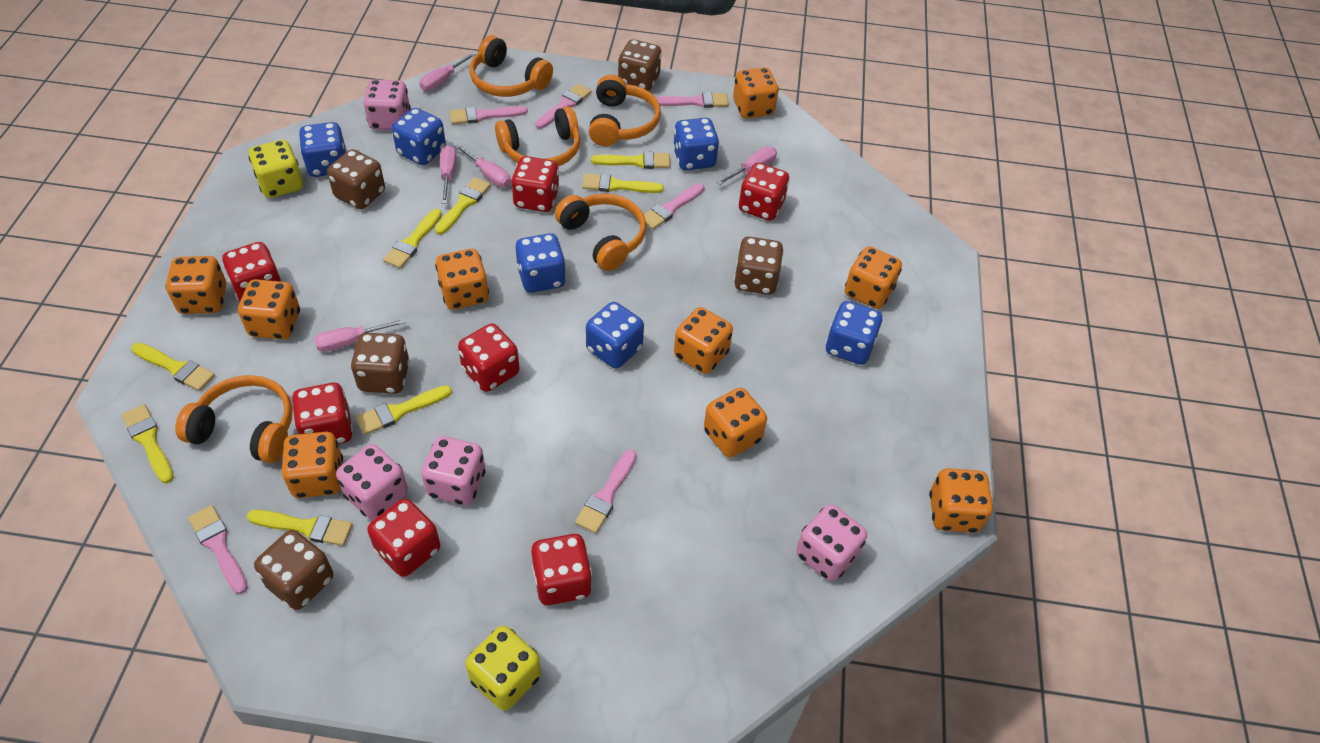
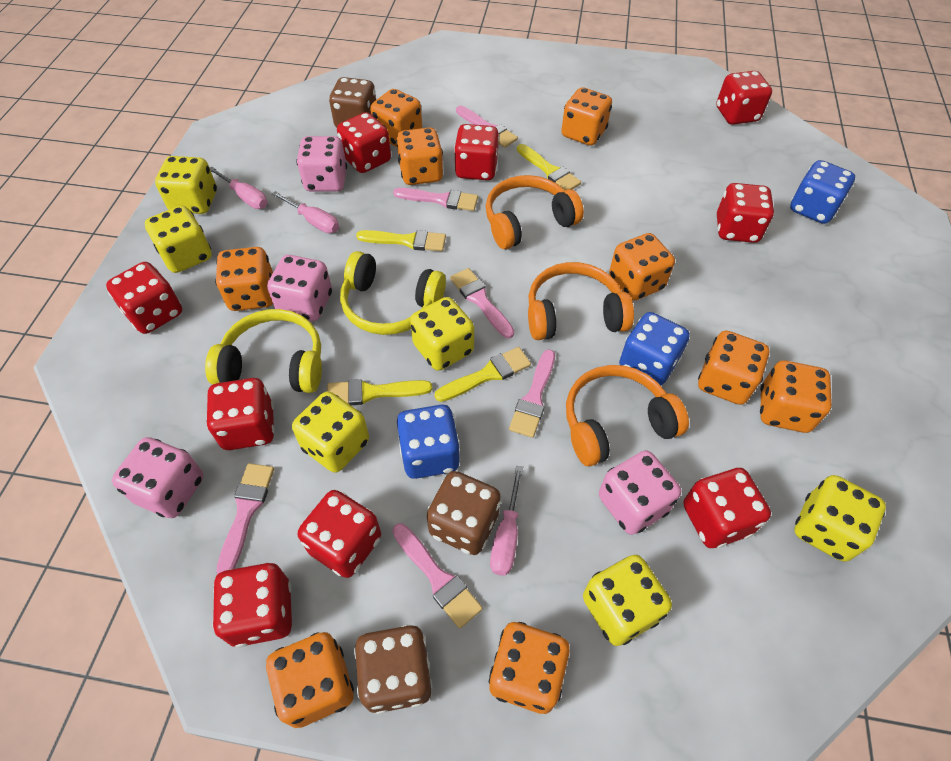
blue dice: 6 -> 3
brown dice: 5 -> 3
orange headphones: 5 -> 3
pink screwdriver: 5 -> 3
red dice: 7 -> 9
yellow brush: 8 -> 4
yellow dice: 2 -> 6
yellow headphones: 0 -> 2

